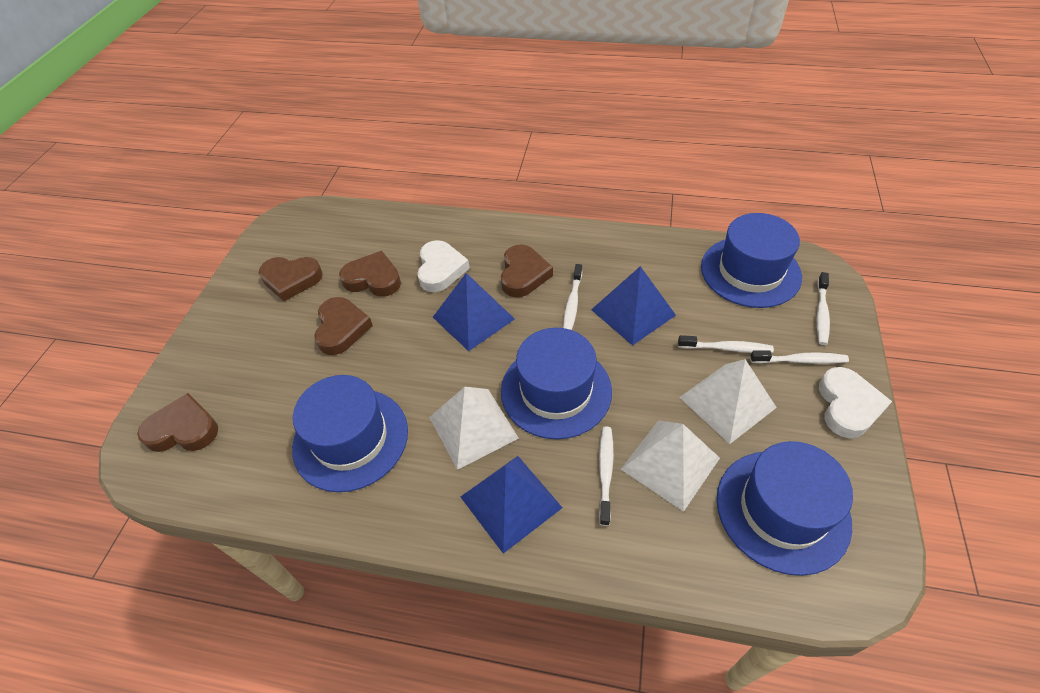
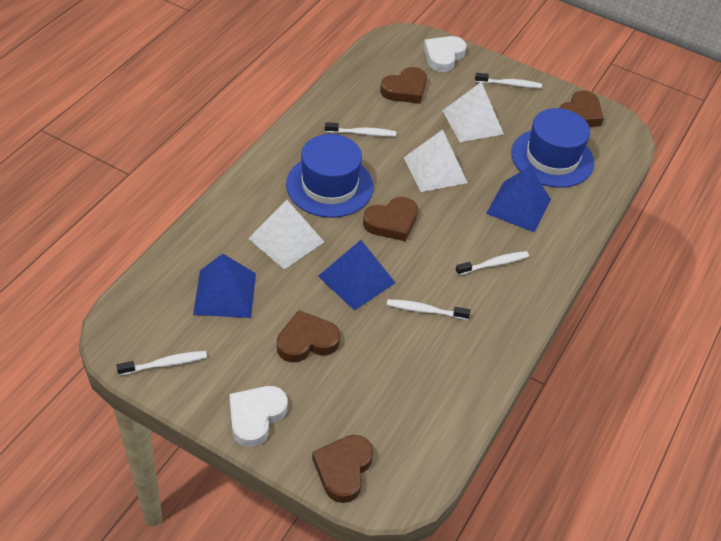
blue hat: 4 -> 2

